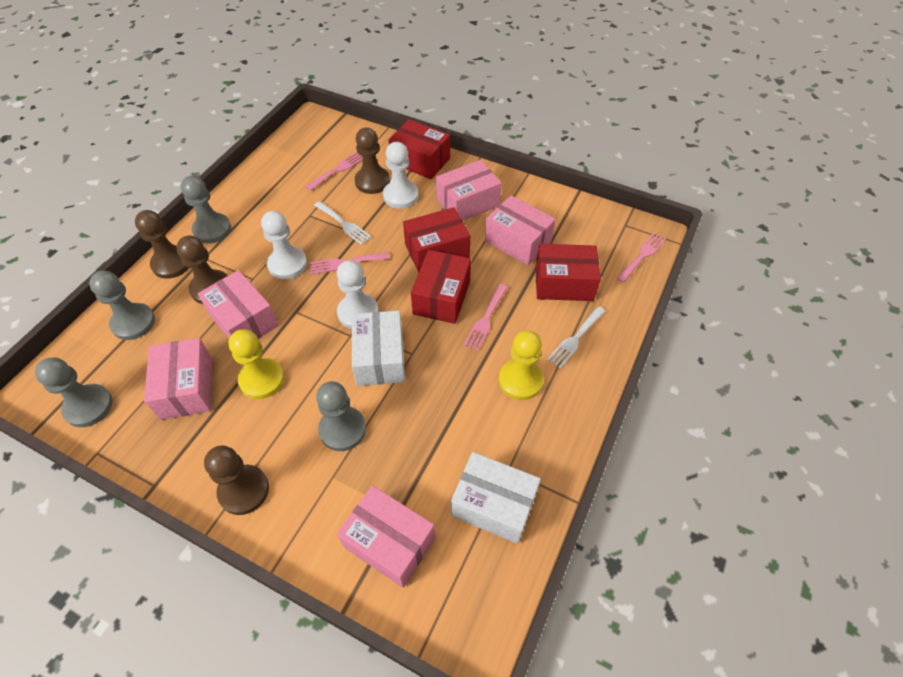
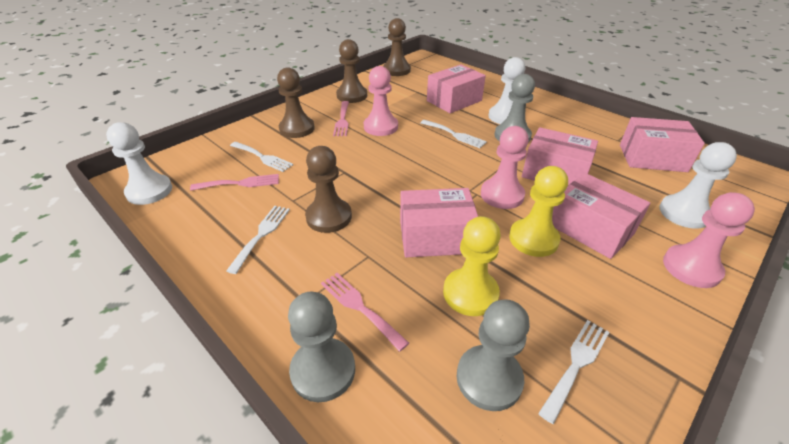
grey pawn: 4 -> 3
pink fork: 4 -> 3
pink pawn: 0 -> 3
red box: 4 -> 0
white box: 2 -> 0
white fork: 2 -> 4

